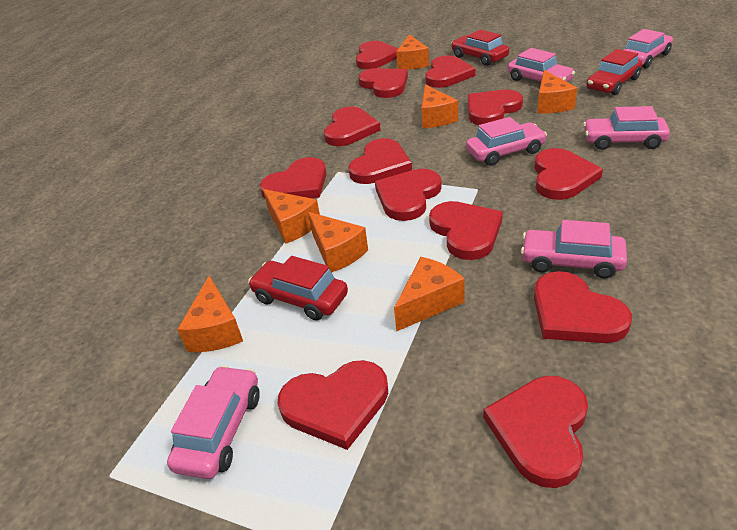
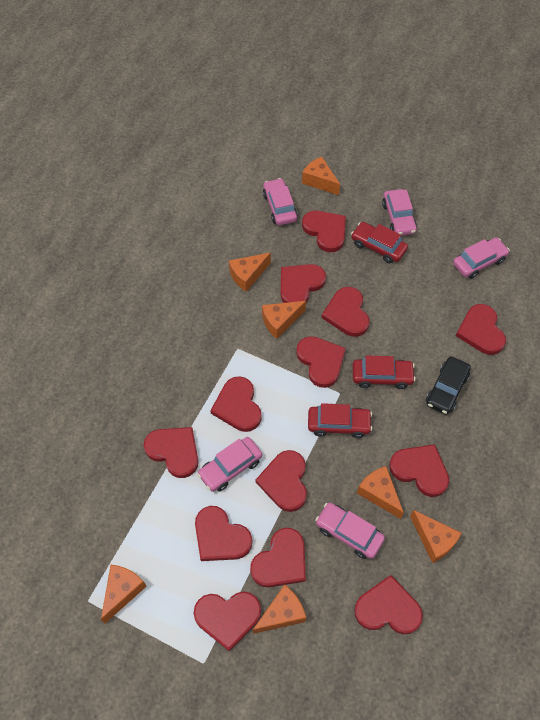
black car: 0 -> 1
pink car: 6 -> 5

